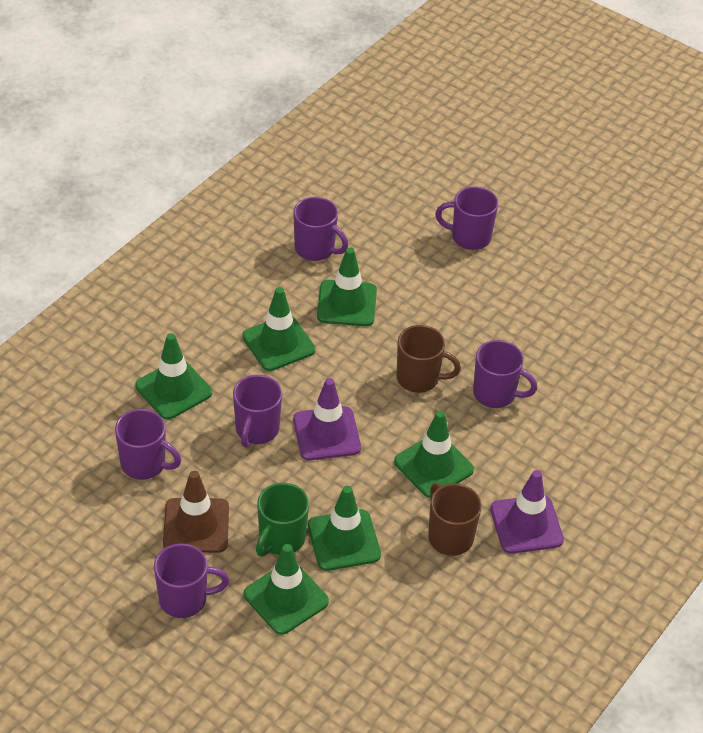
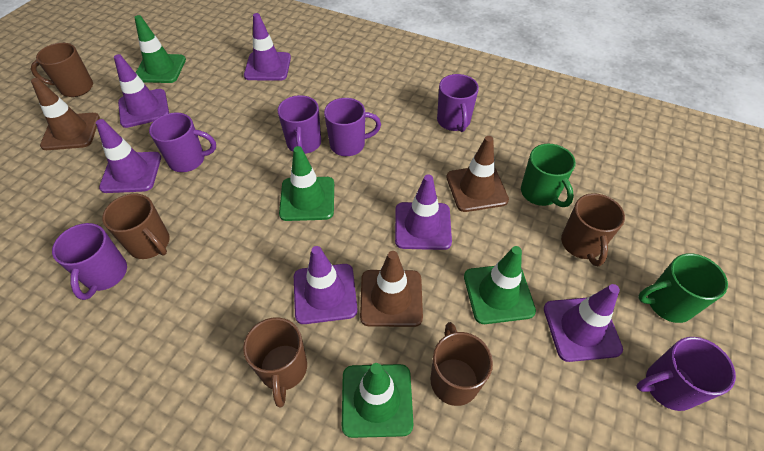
brown mug: 2 -> 5
brown traffic cone: 1 -> 3
green mug: 1 -> 2
green traffic cone: 6 -> 4
purple traffic cone: 2 -> 6

